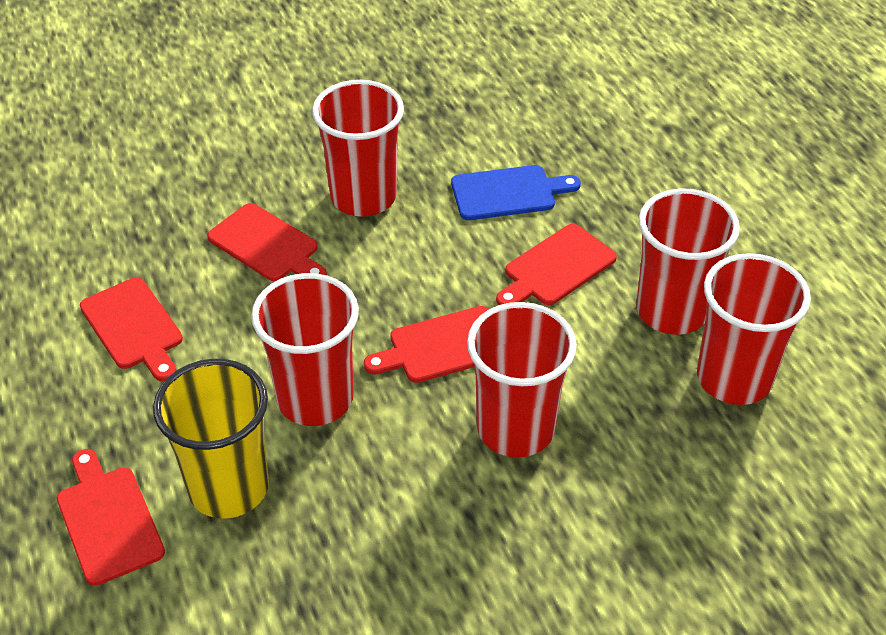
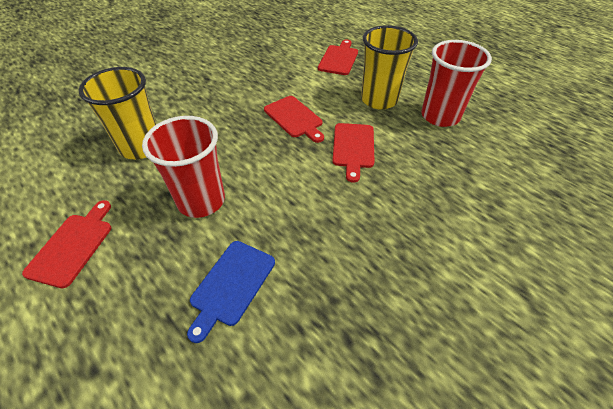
red cup: 5 -> 2
red cutting board: 5 -> 4
yellow cup: 1 -> 2

